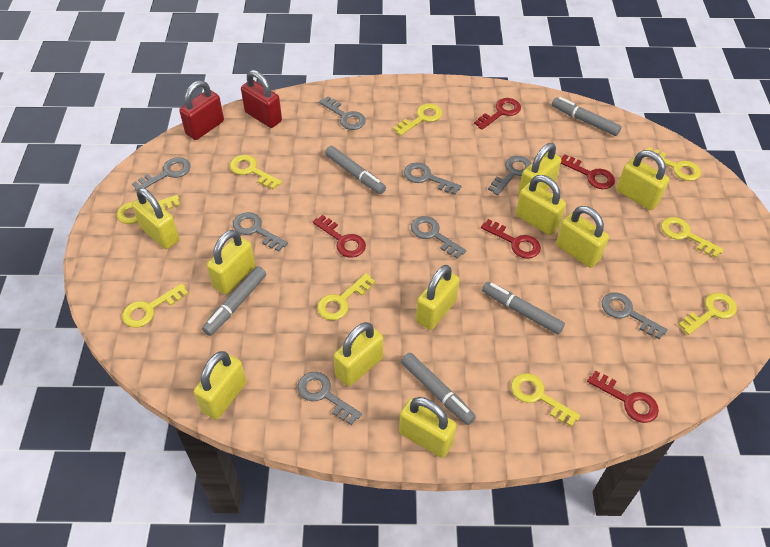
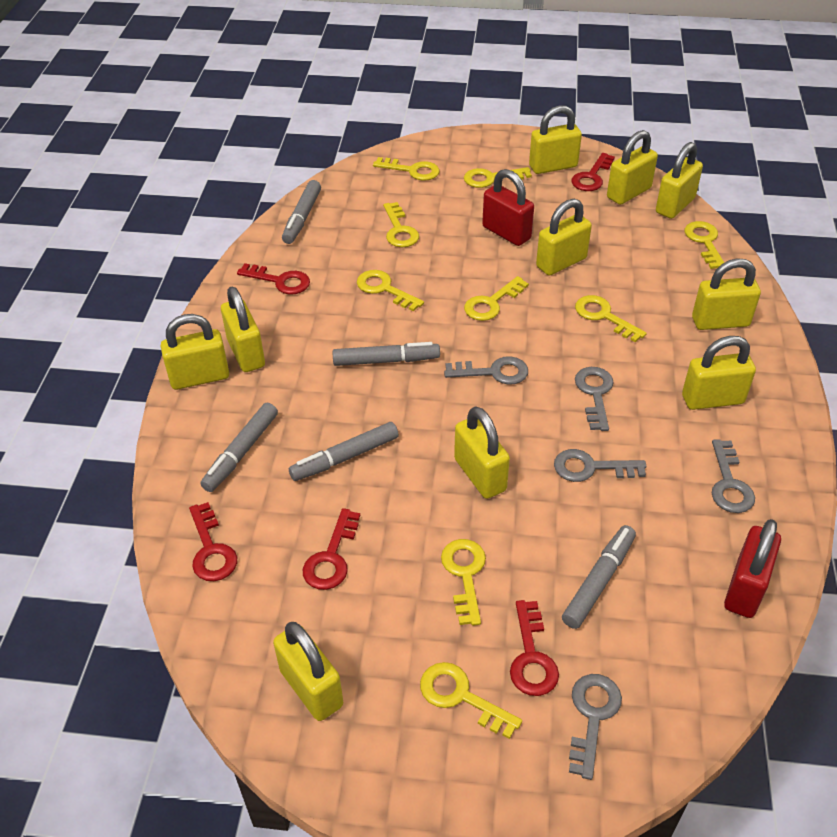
grey key: 8 -> 5

